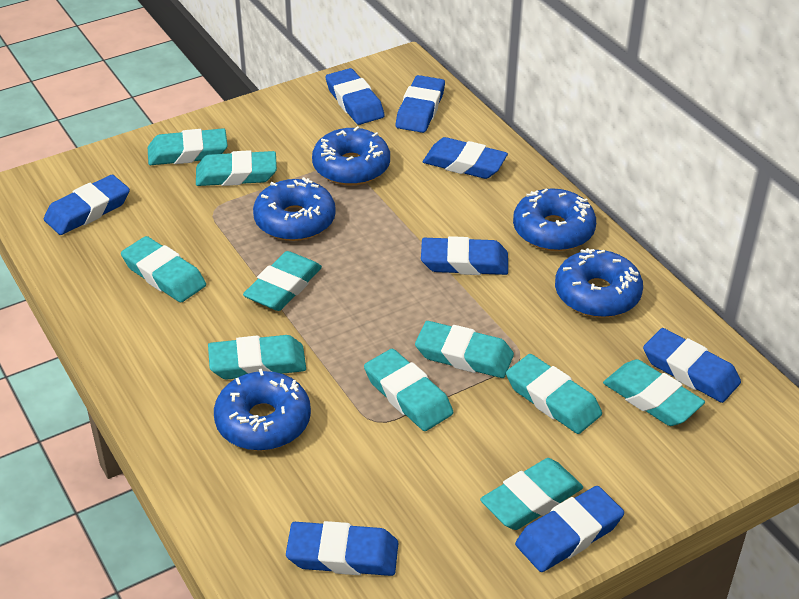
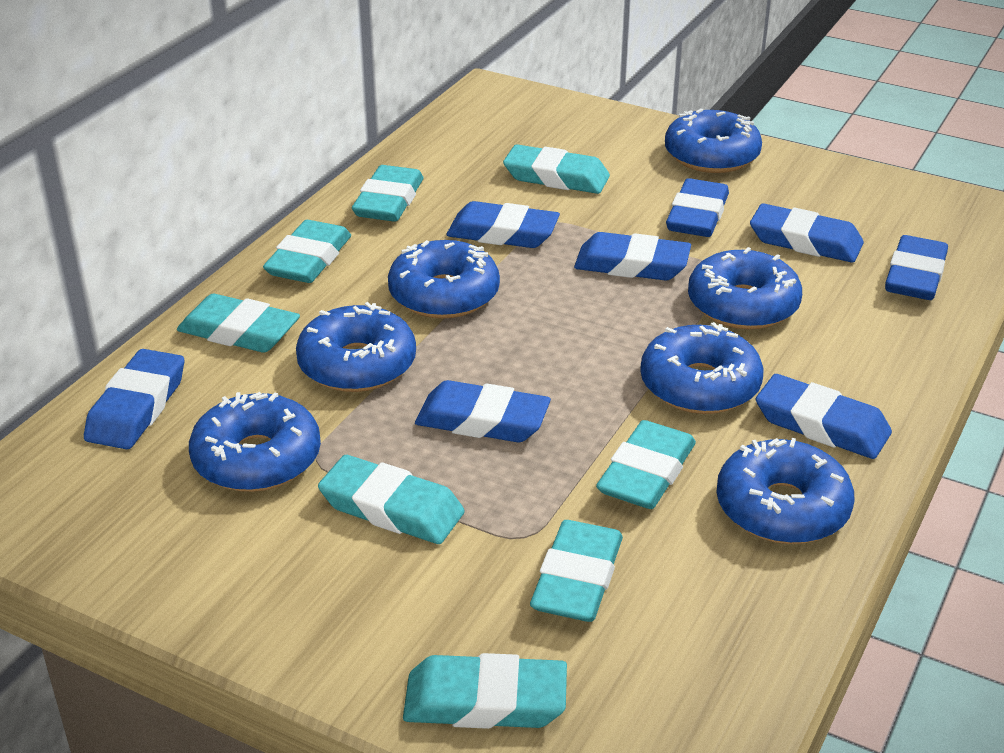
blue donut: 5 -> 7
turquoise eraser: 10 -> 8

